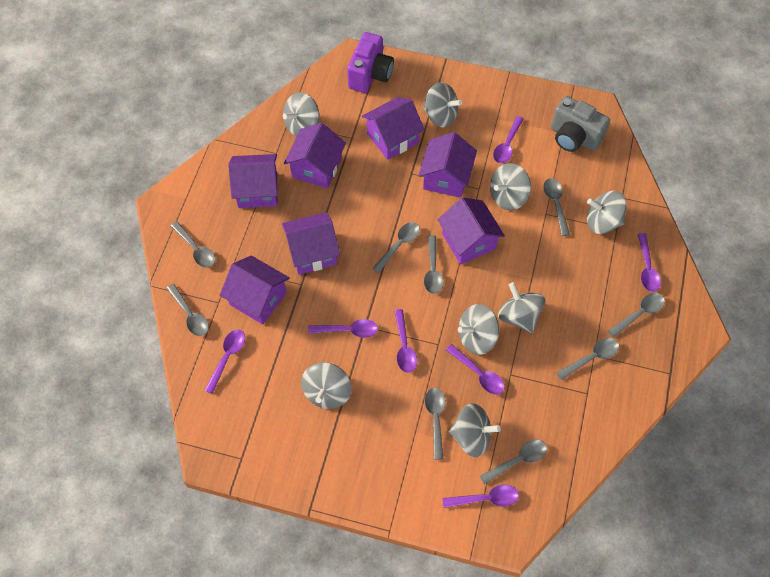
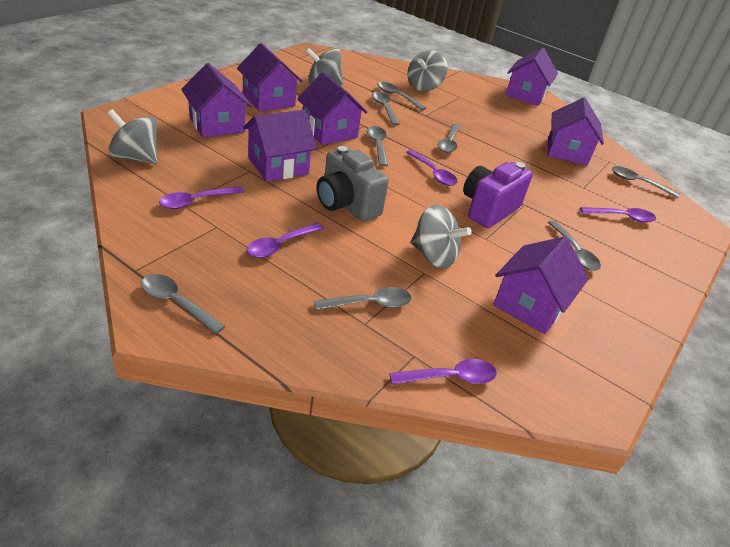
grey spinning top: 8 -> 4
grey spoon: 9 -> 8
purple spoon: 7 -> 5

